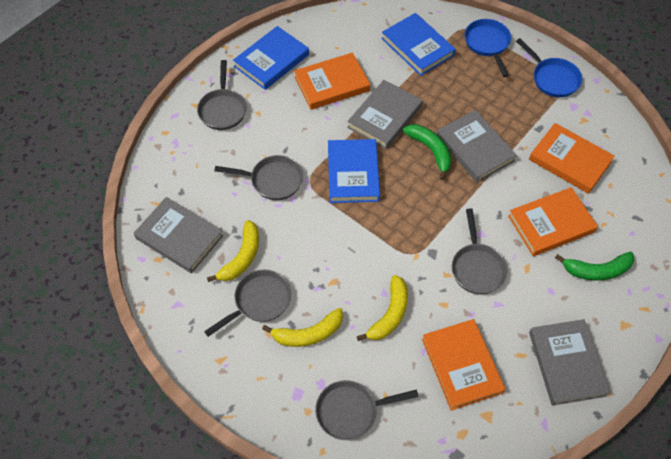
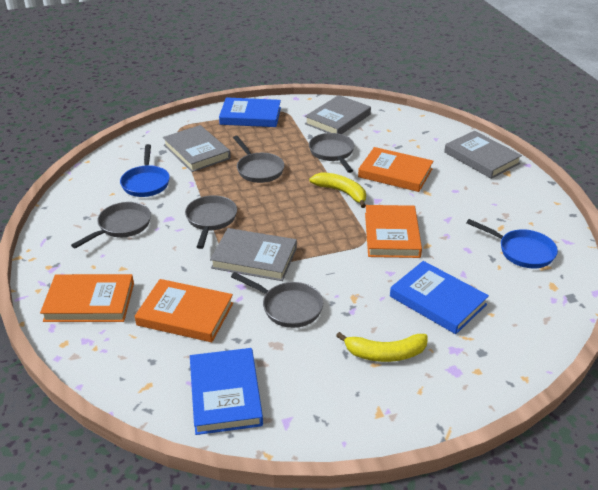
green banana: 2 -> 0
yellow banana: 3 -> 2

